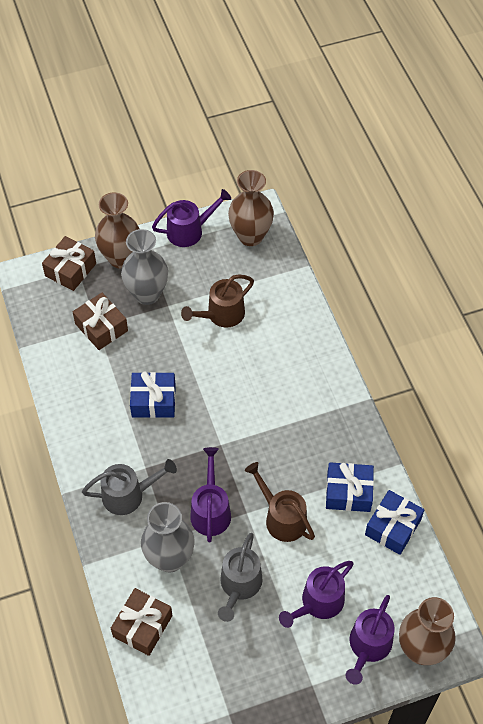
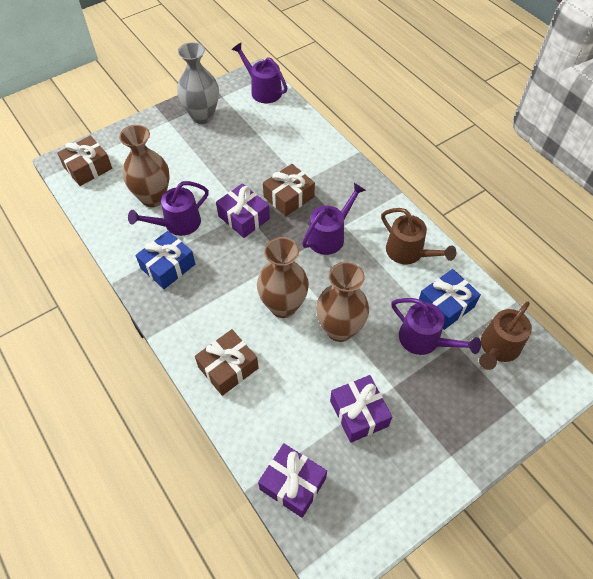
blue gift: 3 -> 2
grey vase: 2 -> 1
grey watering can: 2 -> 0
purple gift: 0 -> 3

